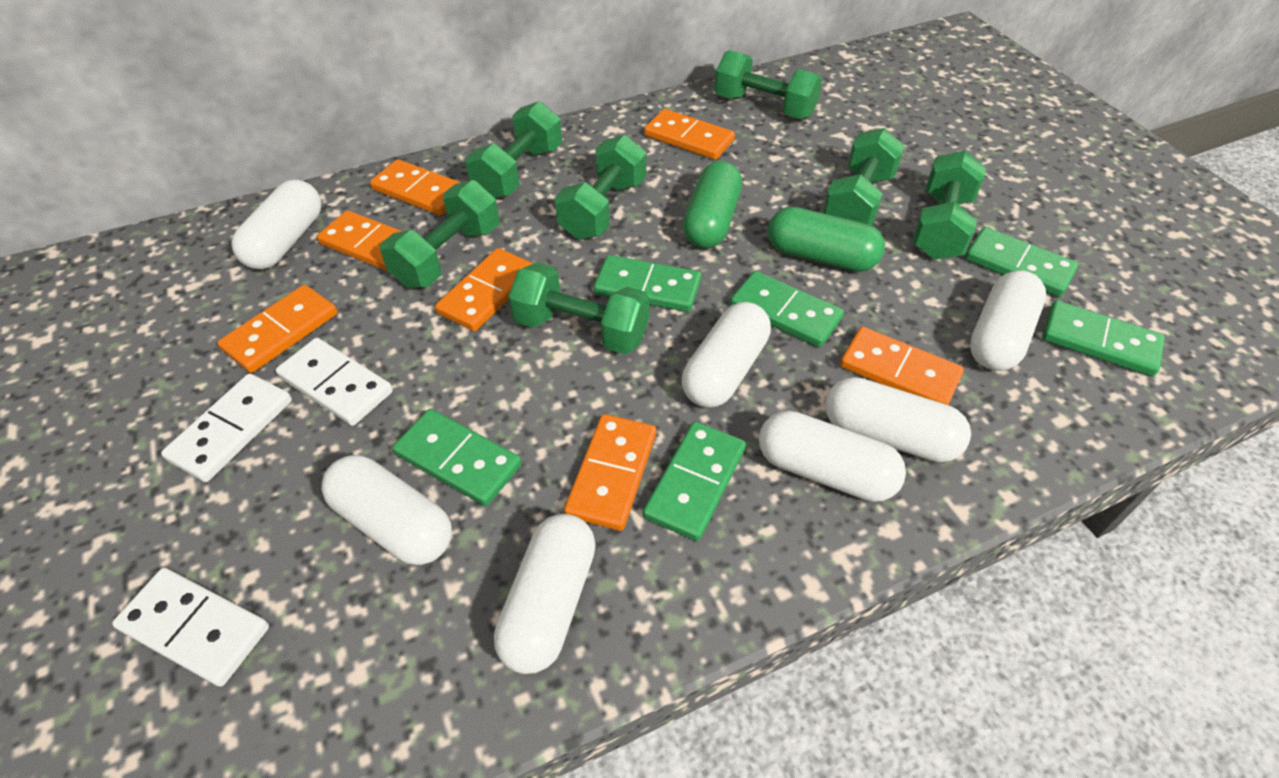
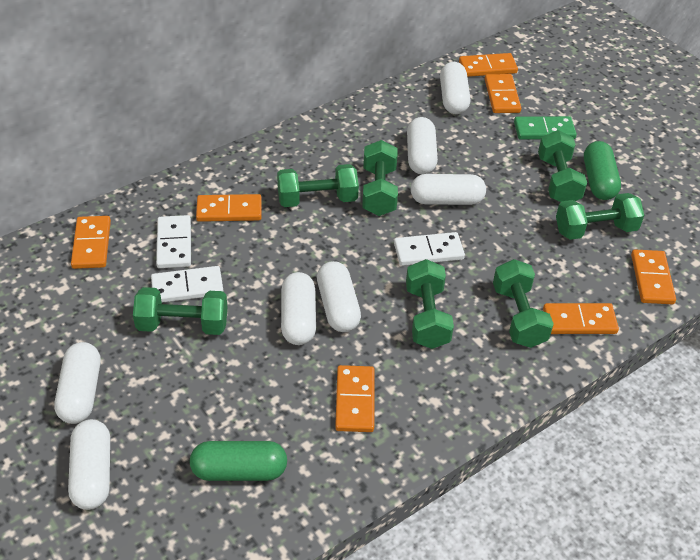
green domino: 6 -> 1

